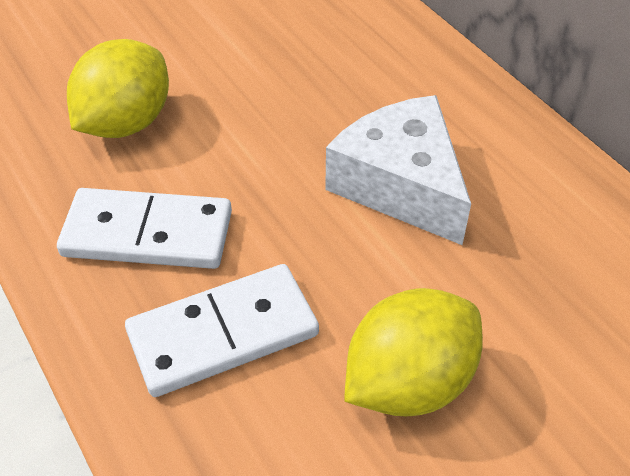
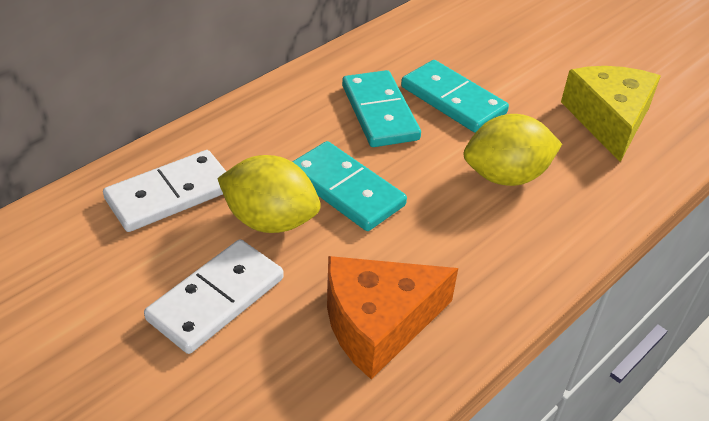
orange cheese: 0 -> 1
turquoise domino: 0 -> 3
white cheese: 1 -> 0
yellow cheese: 0 -> 1

